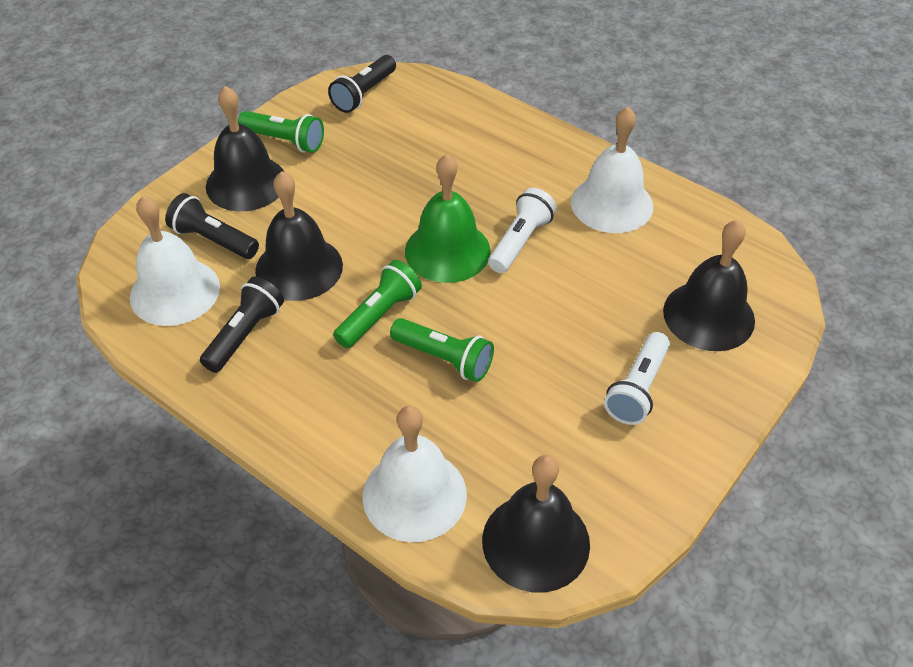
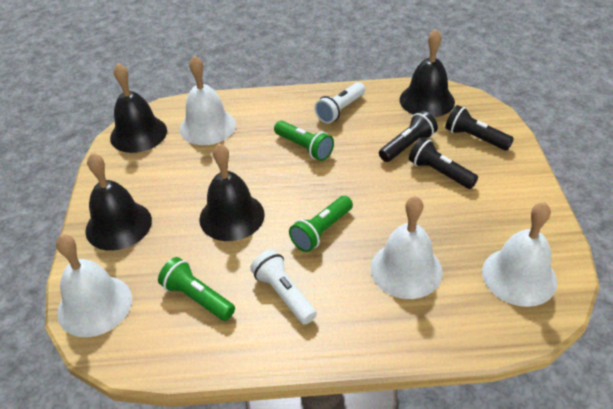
green bell: 1 -> 0
white bell: 3 -> 4

